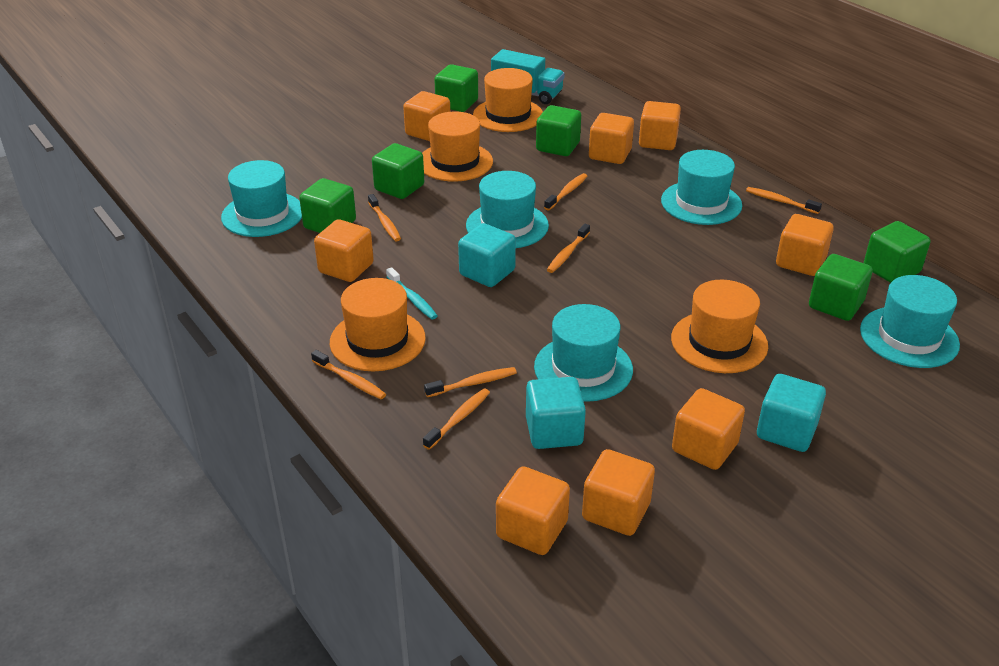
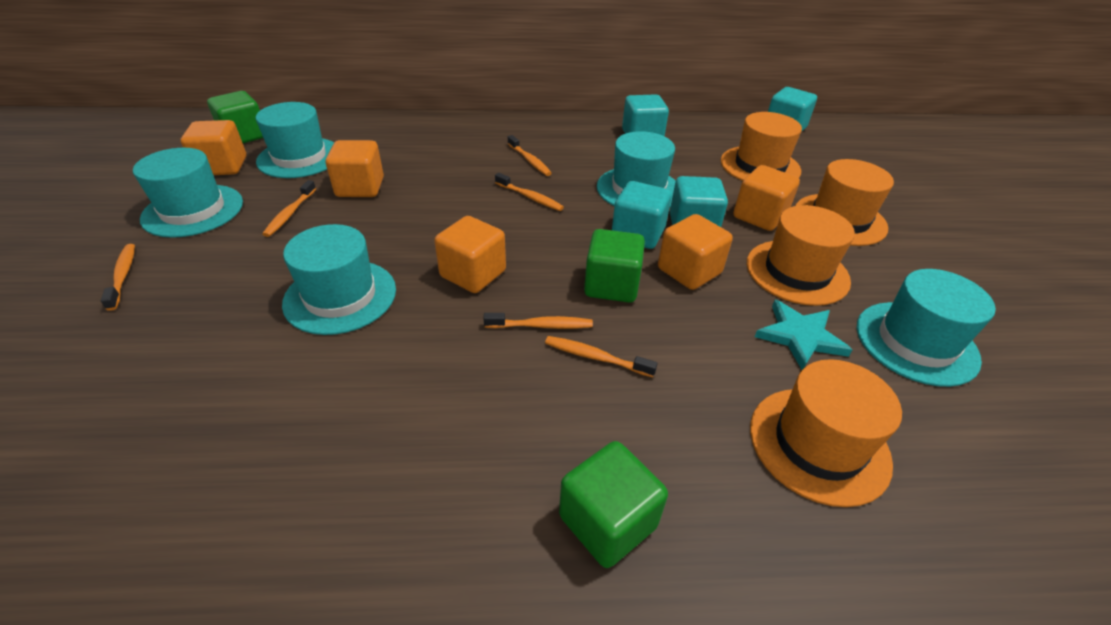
green cube: 6 -> 3
orange cube: 8 -> 5
orange toothbrush: 7 -> 6
turquoise cube: 3 -> 4
turquoise star: 0 -> 1
turquoise toothbrush: 1 -> 0
turquoise truck: 1 -> 0

